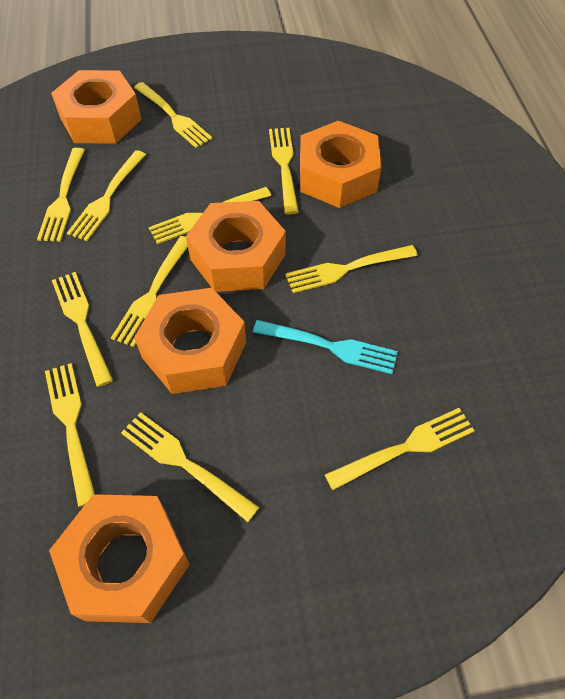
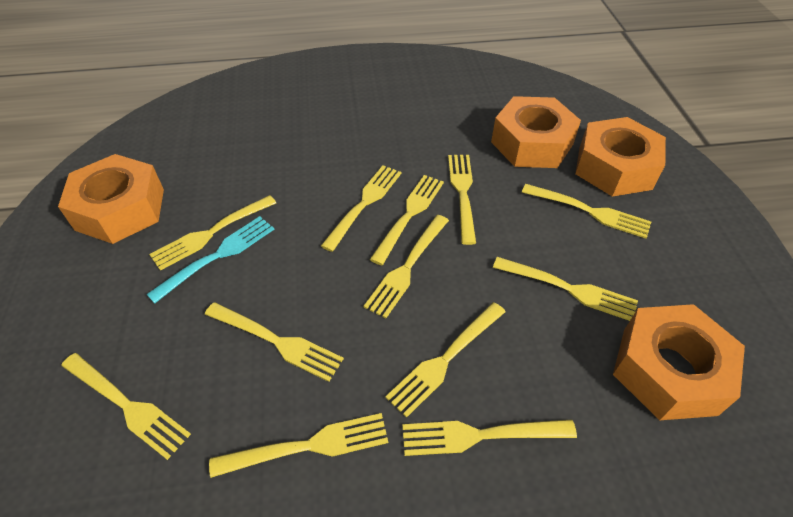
orange nut: 5 -> 4
yellow fork: 11 -> 12

